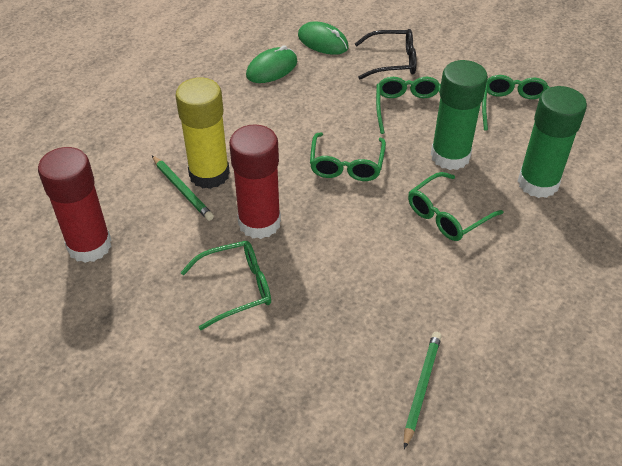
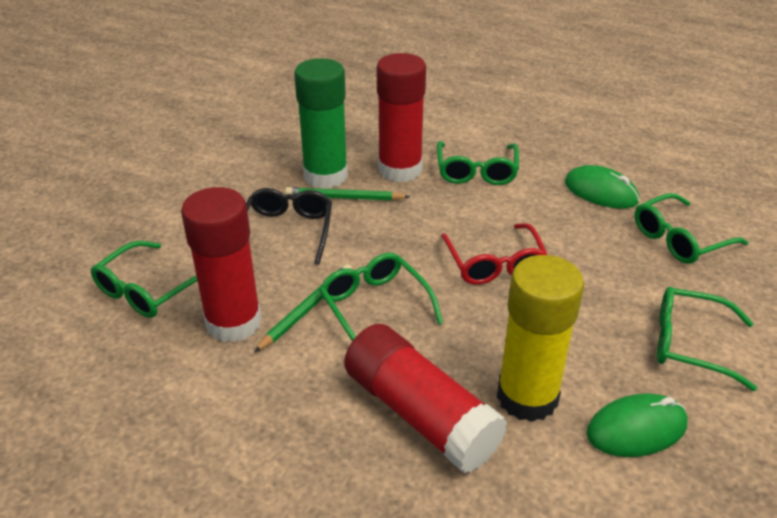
green glue stick: 2 -> 1
red glasses: 0 -> 1
red glue stick: 2 -> 3

